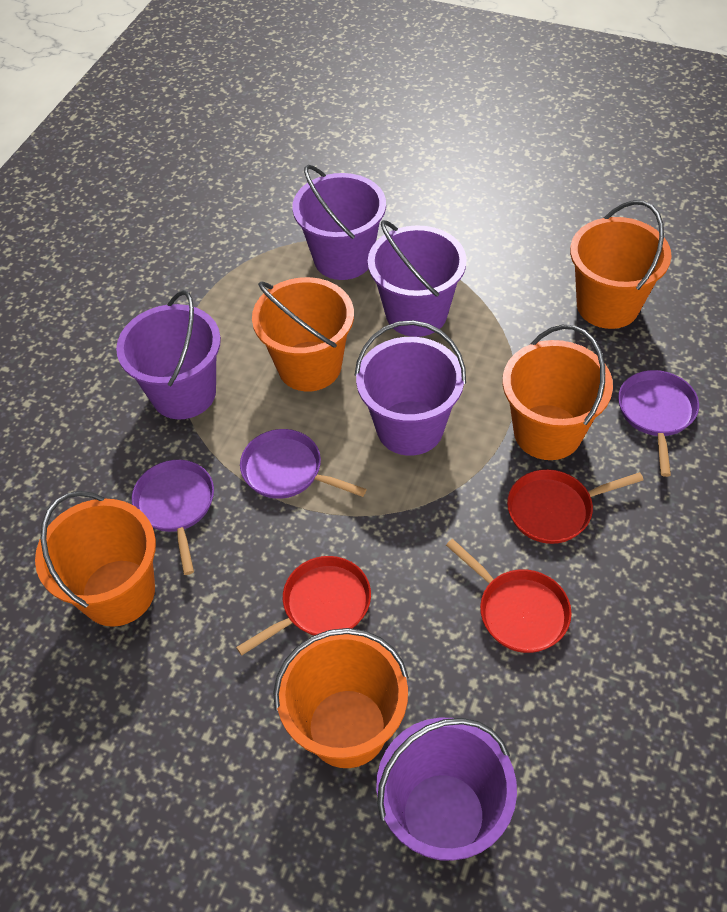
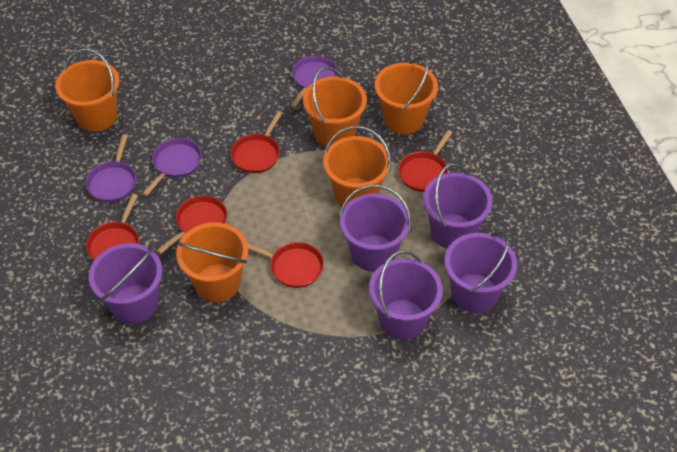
red pan: 3 -> 5

